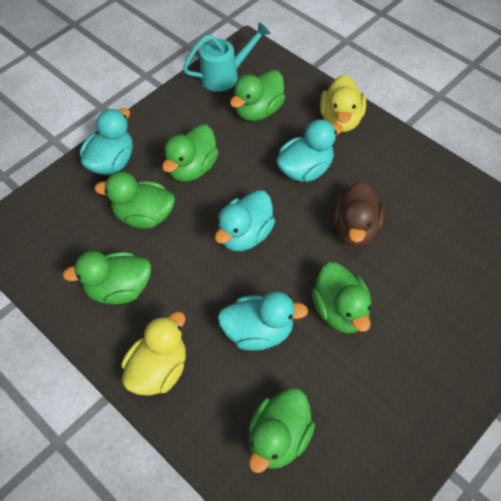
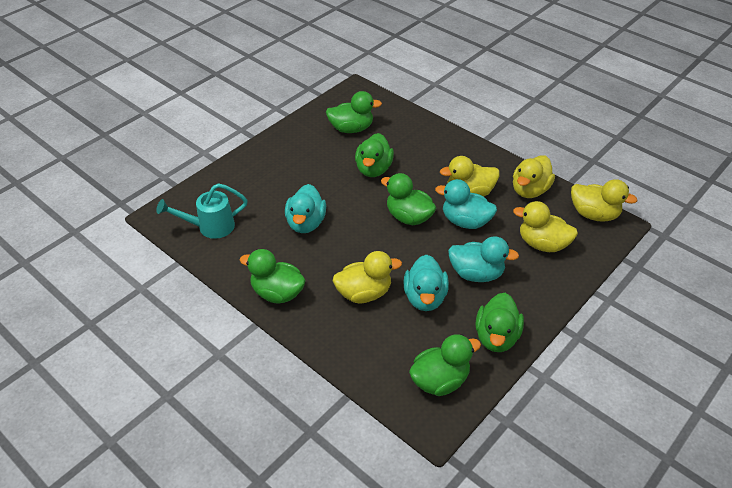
brown duck: 1 -> 0
yellow duck: 2 -> 5

